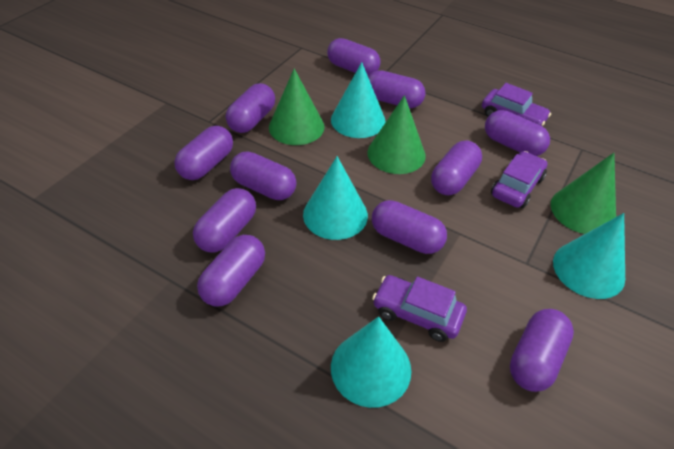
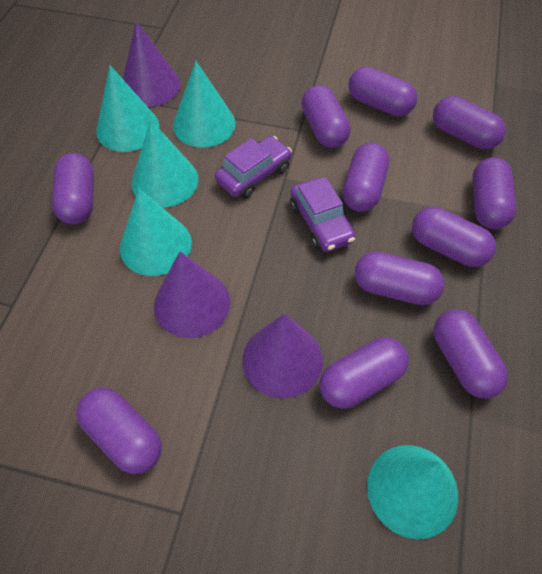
green cone: 3 -> 0
purple car: 3 -> 2
purple cone: 0 -> 3
turquoise cone: 4 -> 5

